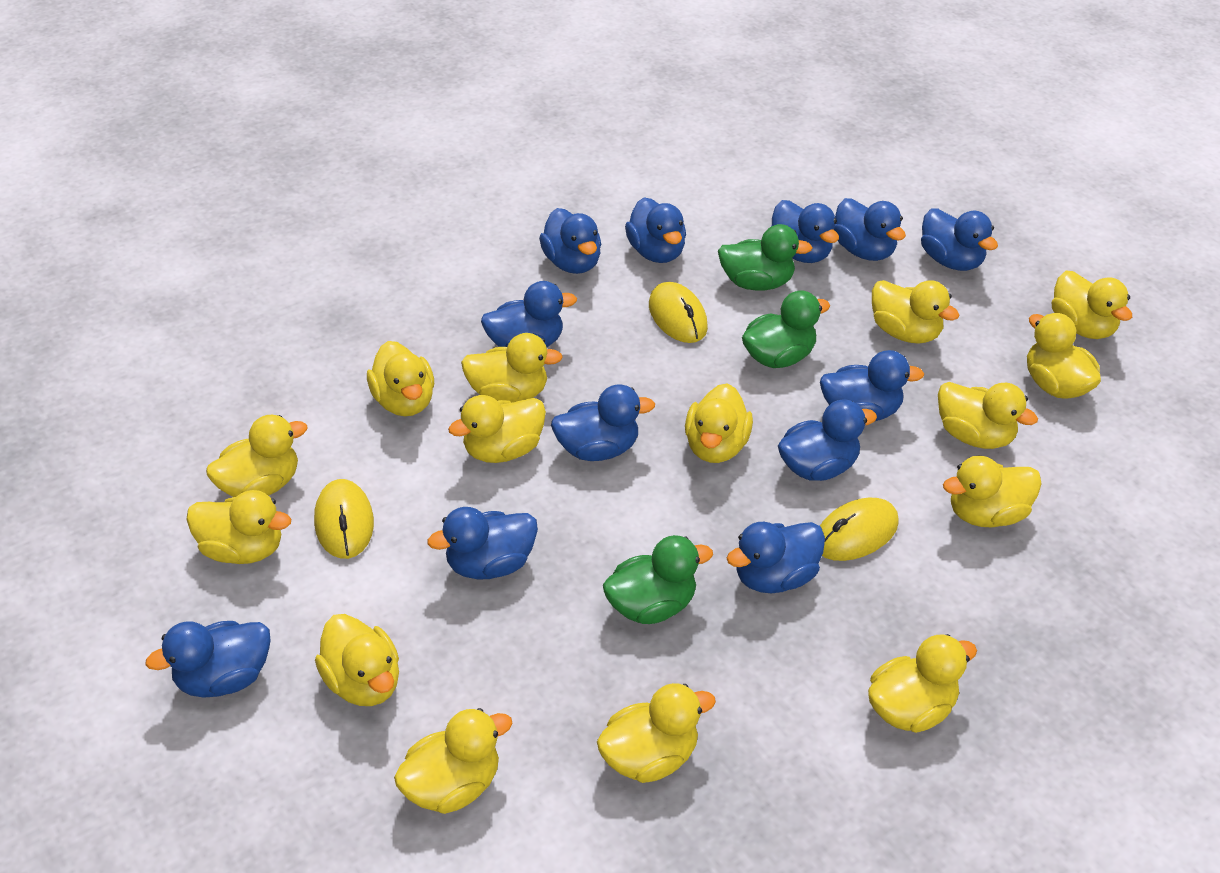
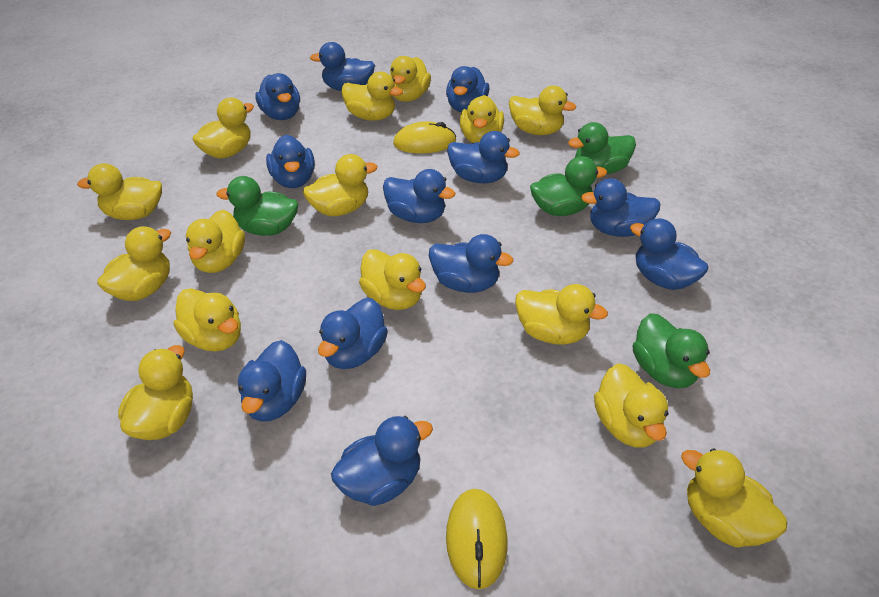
green duck: 3 -> 4
yellow mouse: 3 -> 2

